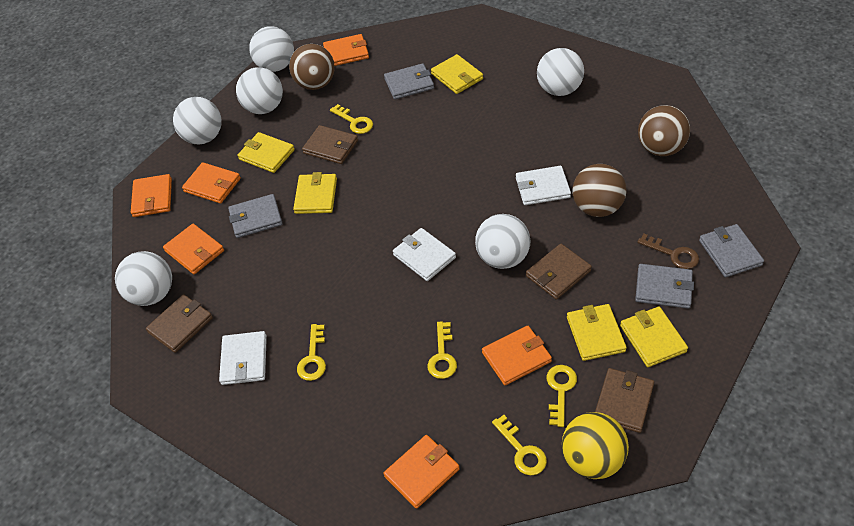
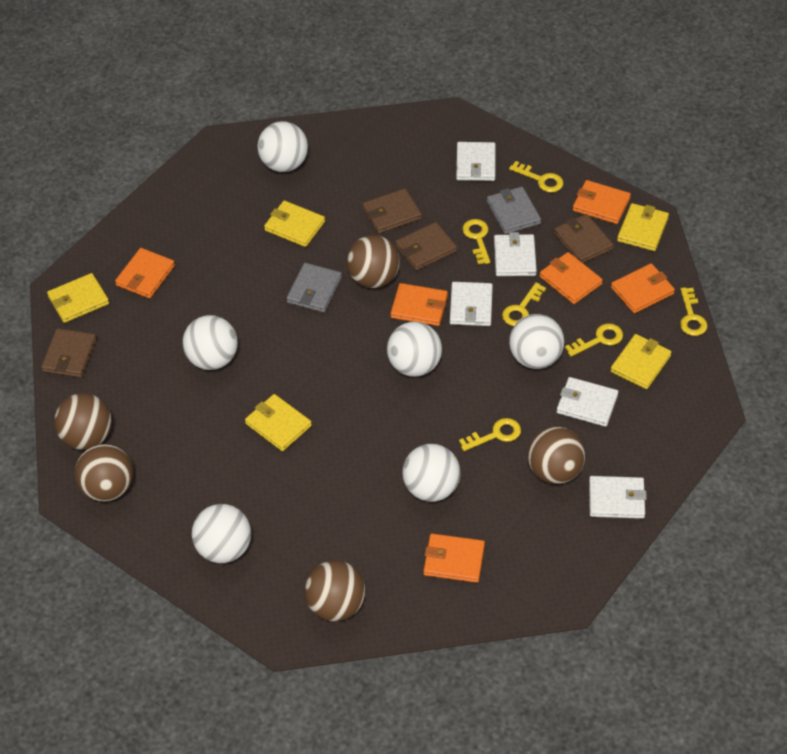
brown ball: 3 -> 5
brown key: 1 -> 0
grey wallet: 4 -> 2
white wallet: 3 -> 5
yellow ball: 1 -> 0
yellow key: 5 -> 6

